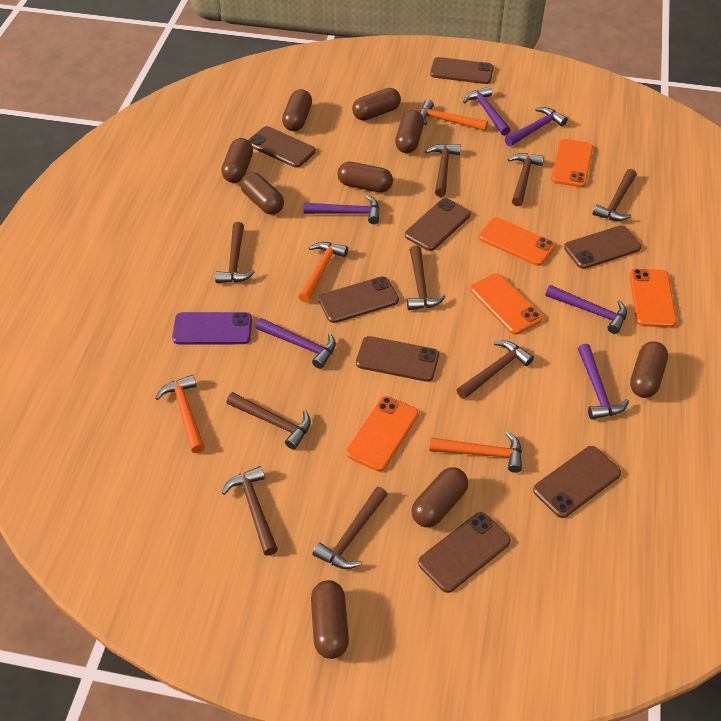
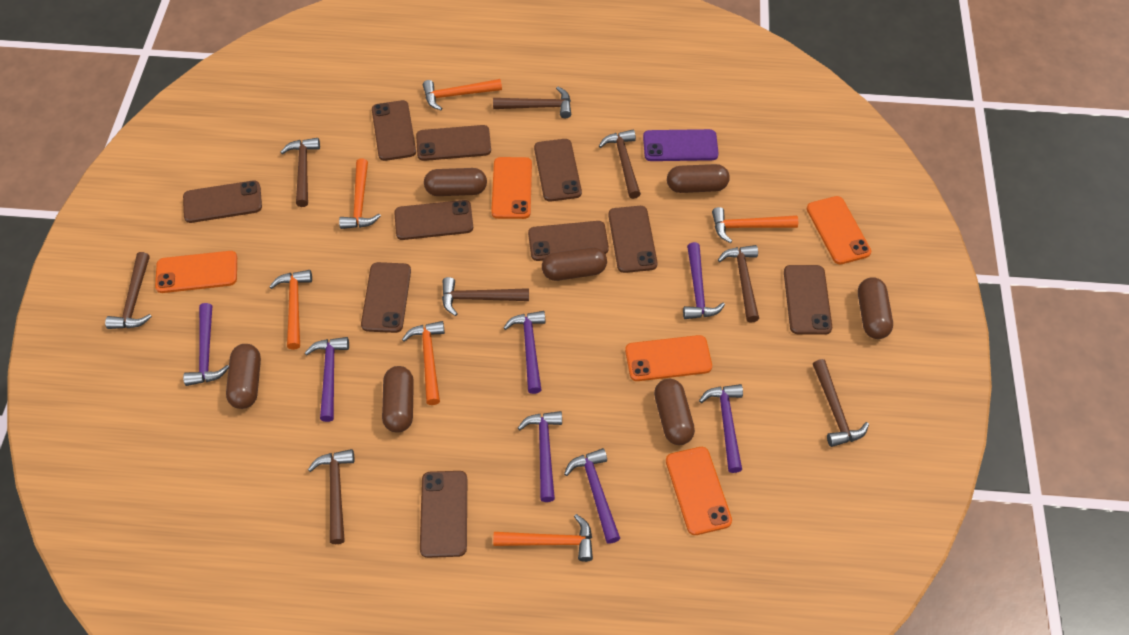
brown capsule: 9 -> 7
brown hammer: 9 -> 8
brown phone: 8 -> 10
orange hammer: 4 -> 6
purple hammer: 6 -> 7

